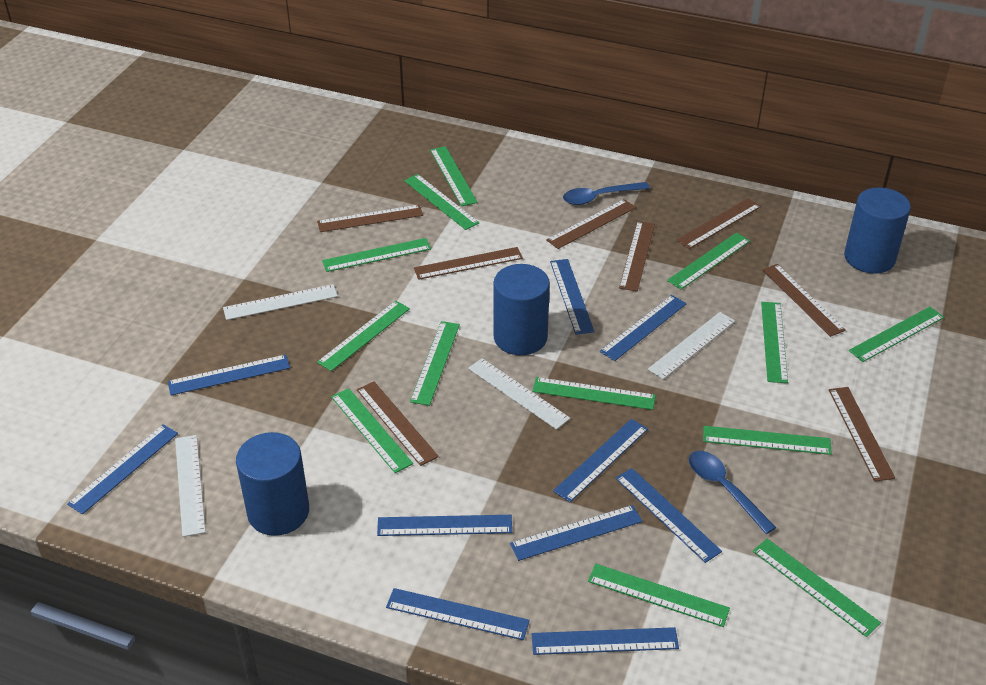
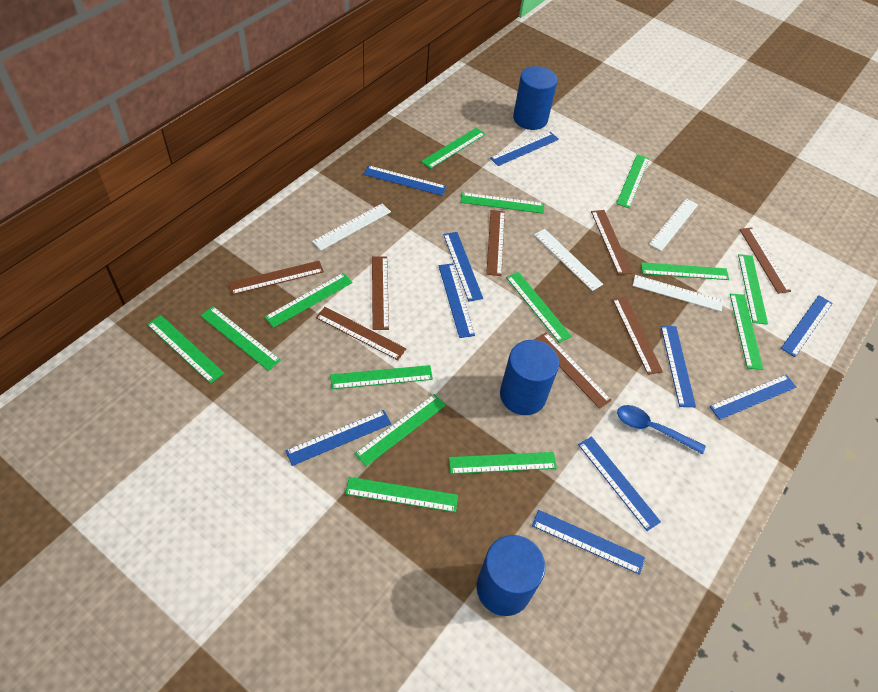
blue spoon: 2 -> 1
green ruler: 13 -> 14

